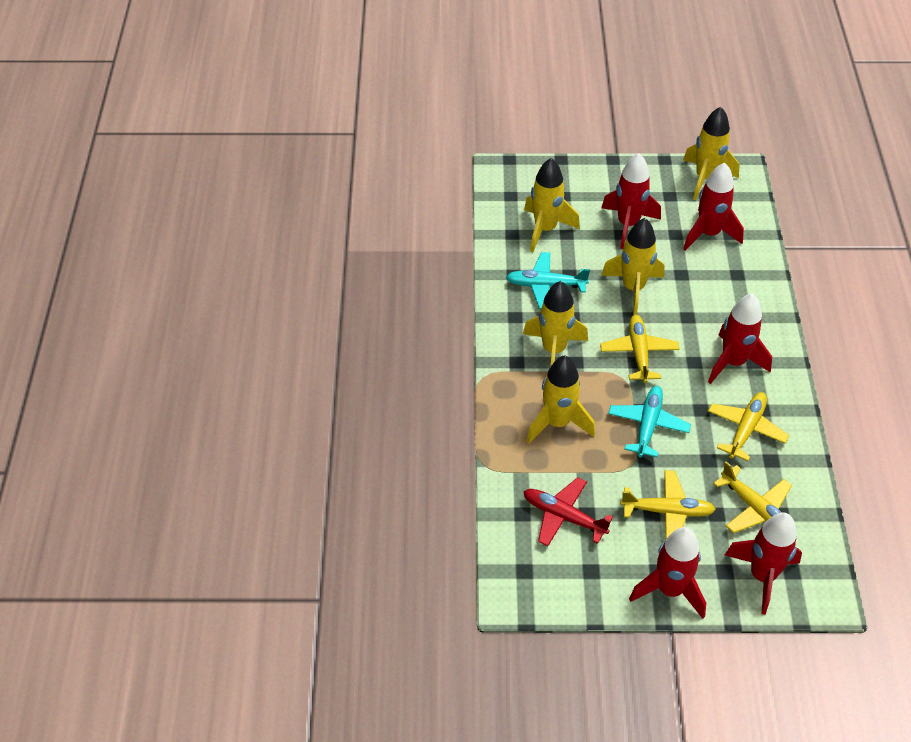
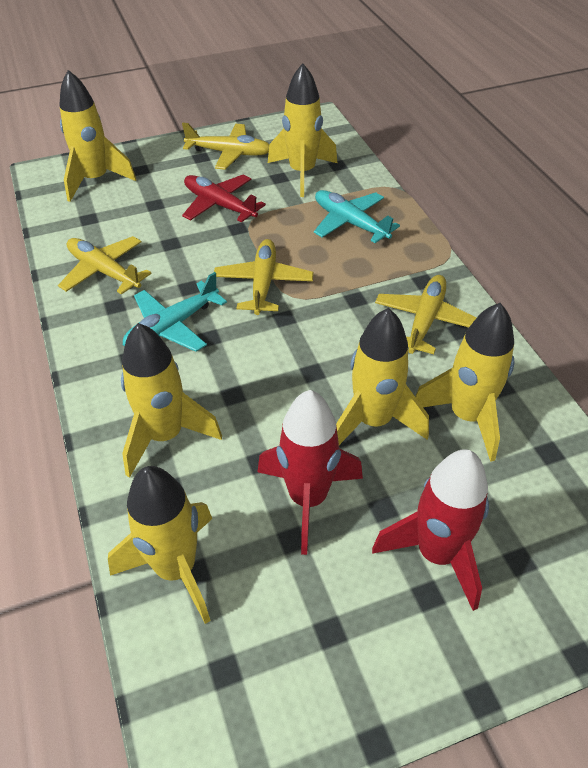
red rocket: 5 -> 2
yellow rocket: 5 -> 6

